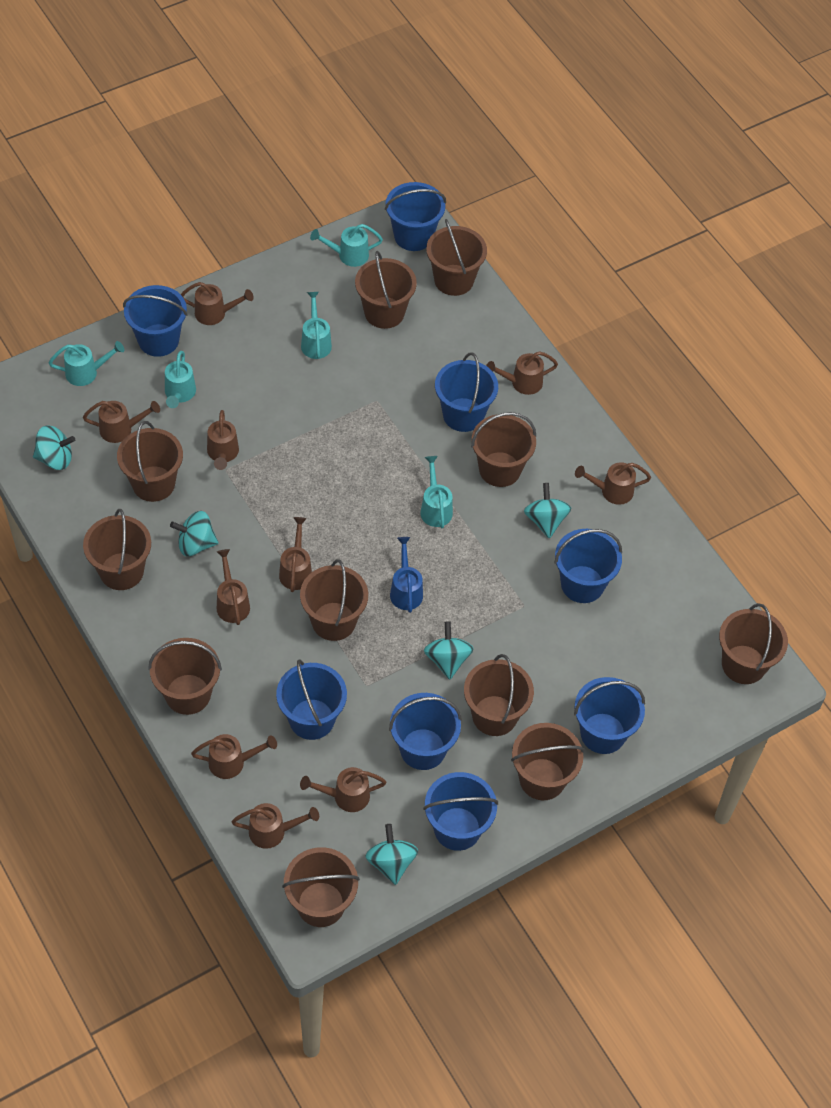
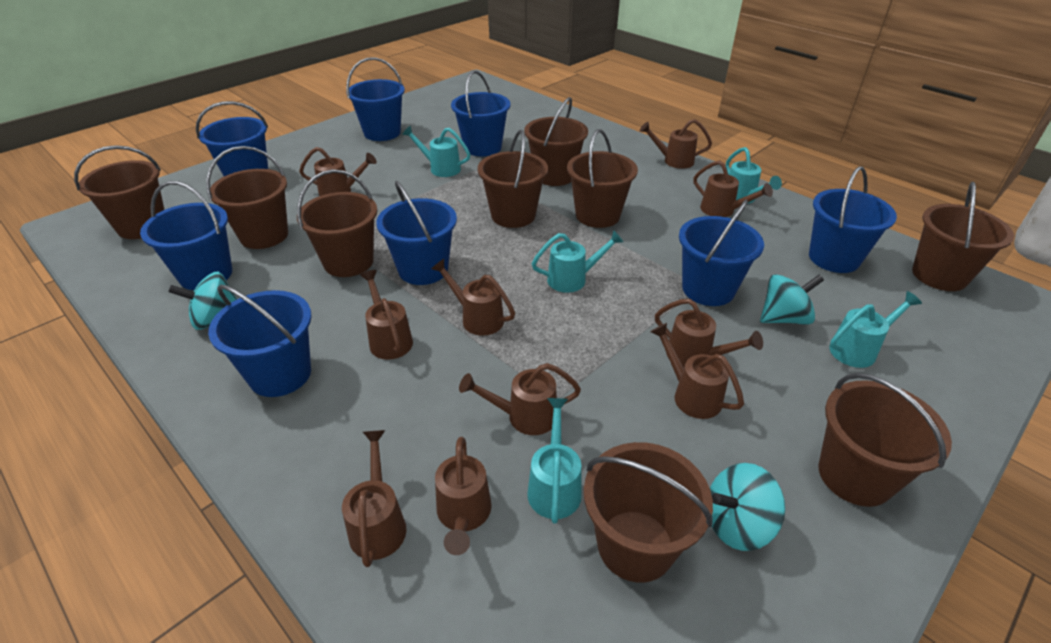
blue watering can: 1 -> 0
brown bucket: 11 -> 9
turquoise spinning top: 5 -> 3

